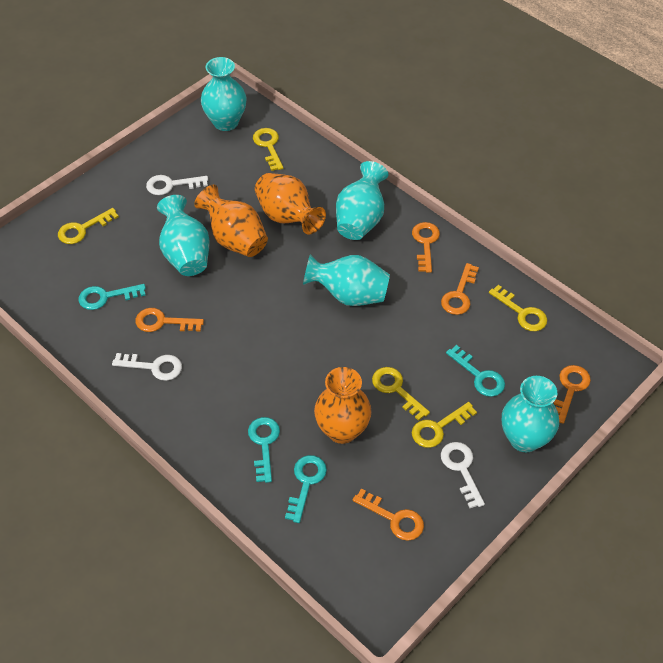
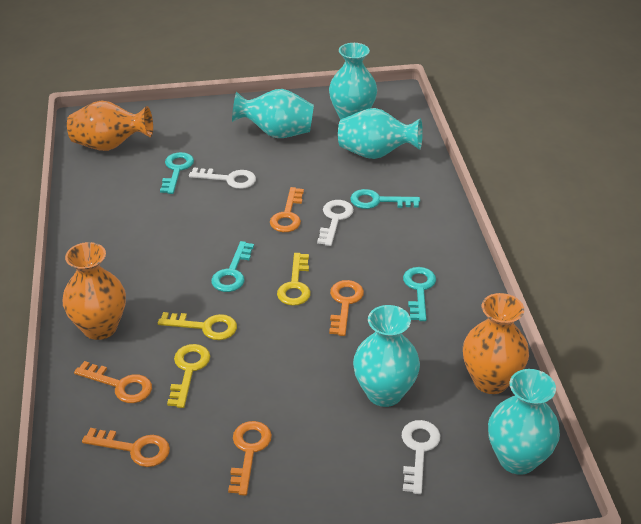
yellow key: 5 -> 3

